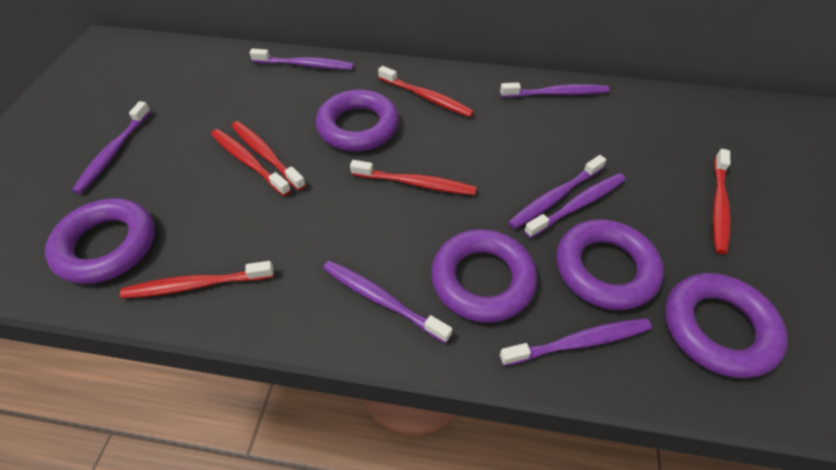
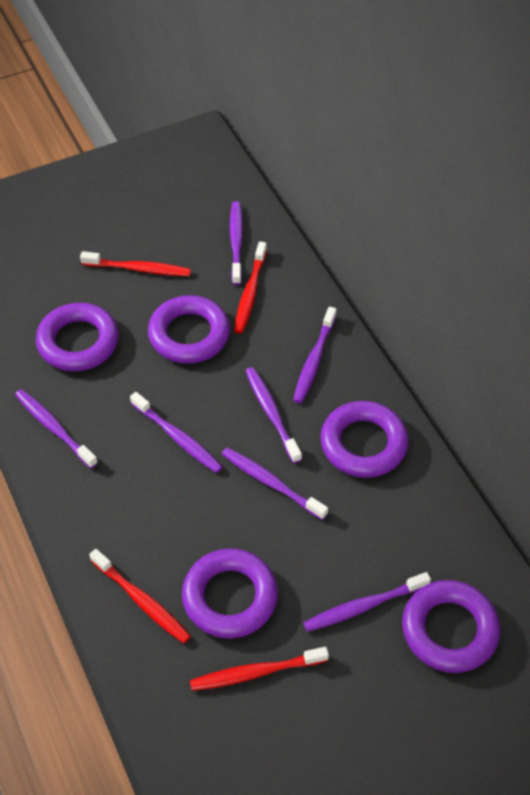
red toothbrush: 6 -> 4

